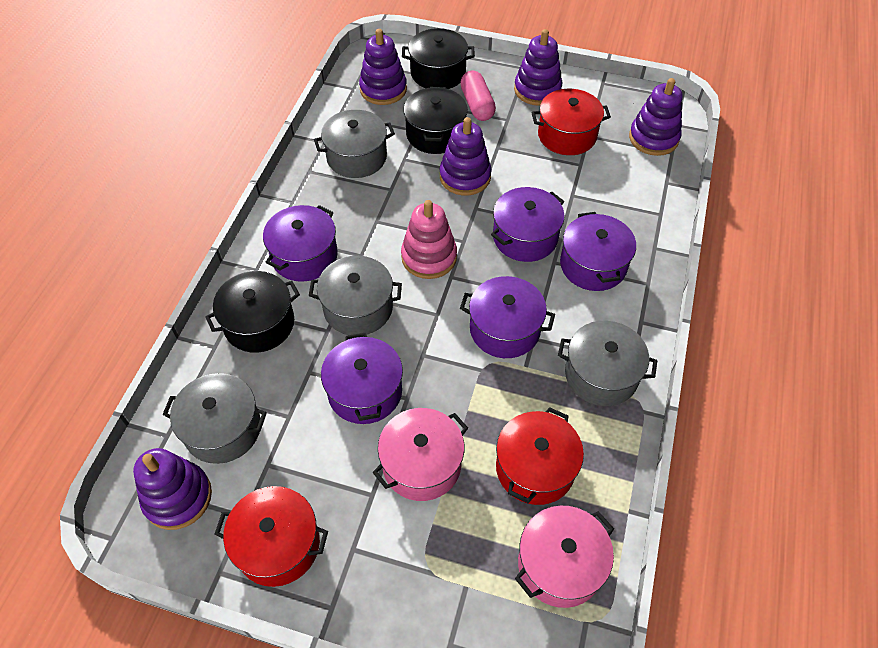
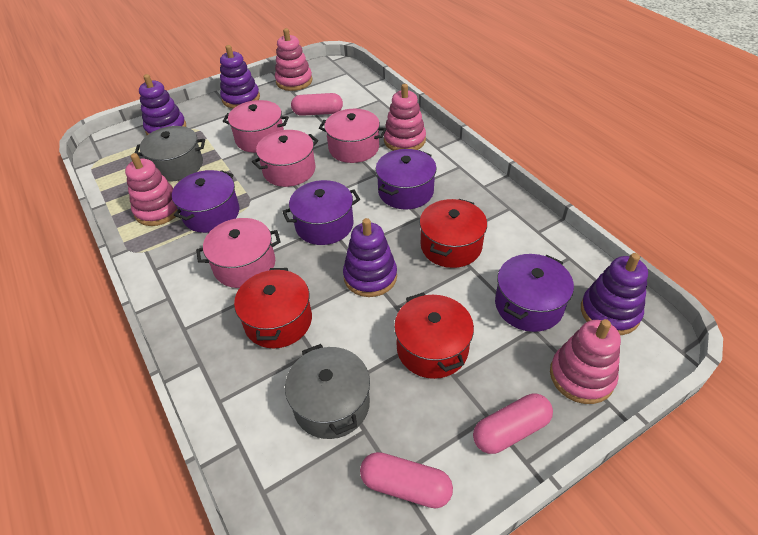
black pot: 3 -> 0
grey pot: 4 -> 2
pink capsule: 1 -> 3
pink pot: 2 -> 4
pink stacking toy: 1 -> 4
purple pot: 5 -> 4
purple stacking toy: 5 -> 4

